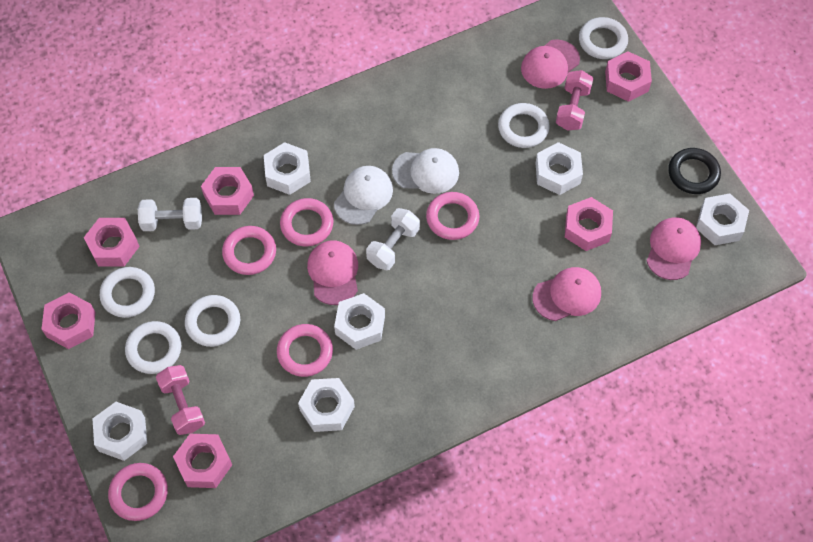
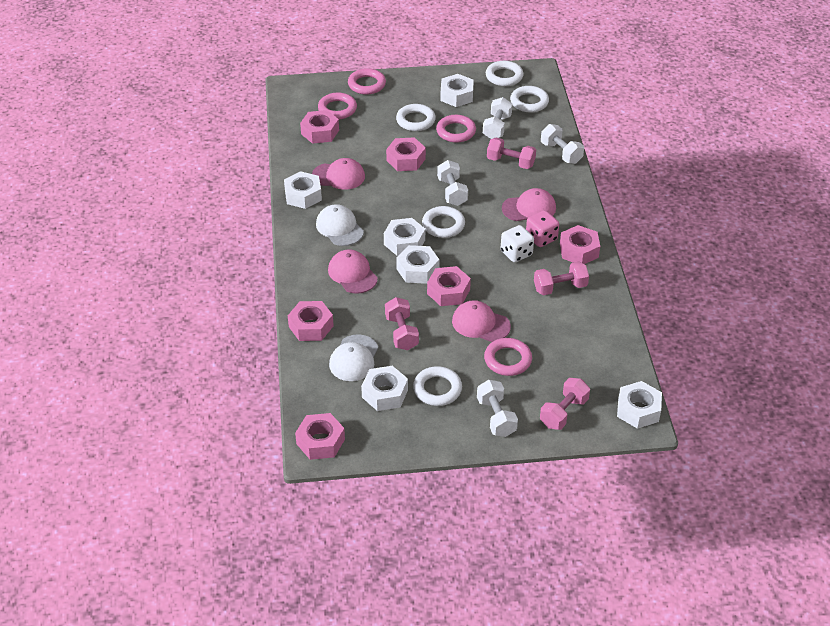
black ring: 1 -> 0
pink dice: 0 -> 1
pink dumbbell: 2 -> 4
pink ring: 5 -> 4
white dice: 0 -> 1
white dumbbell: 2 -> 4

